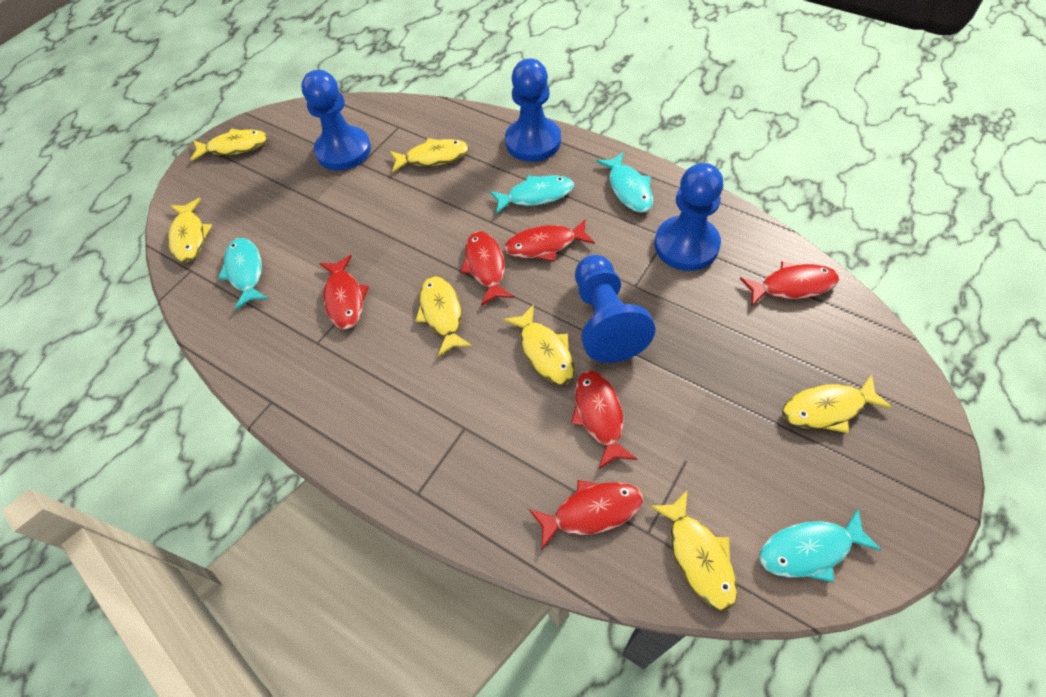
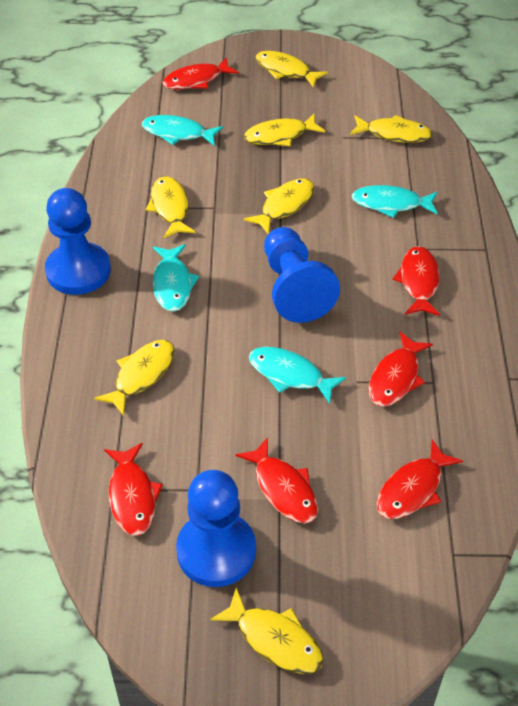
blue pawn: 4 -> 3

